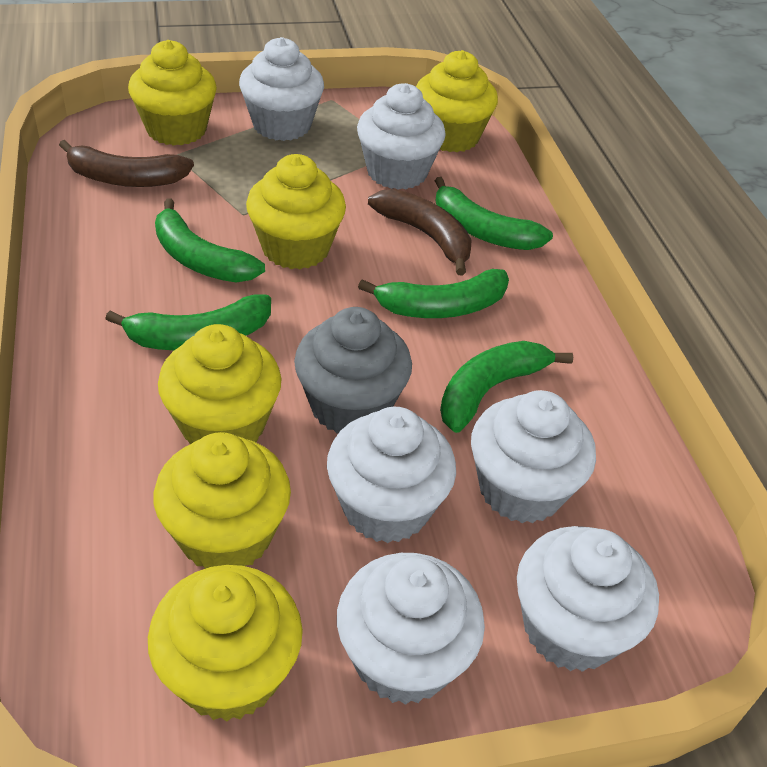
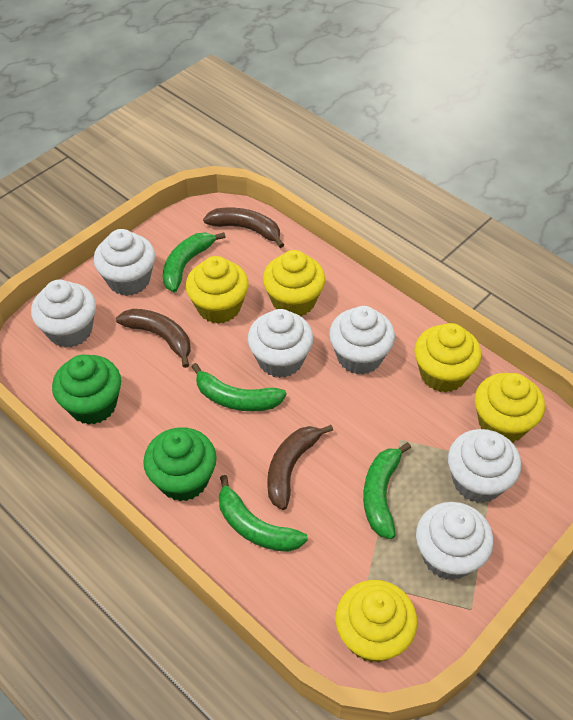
brown banana: 2 -> 3
green banana: 5 -> 4
green cupcake: 0 -> 2
grey cupcake: 1 -> 0
yellow cupcake: 6 -> 5

